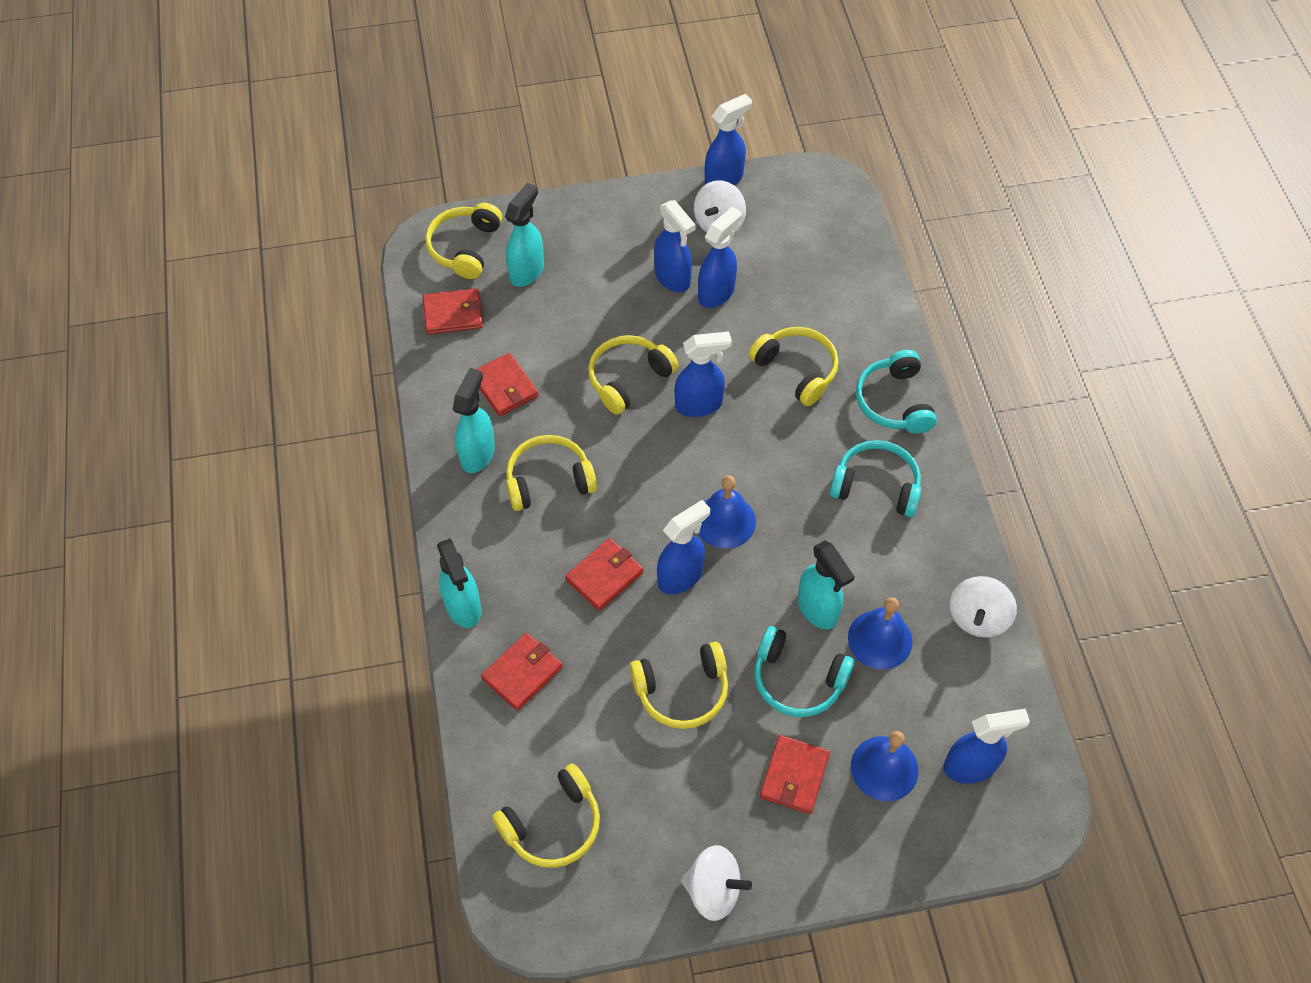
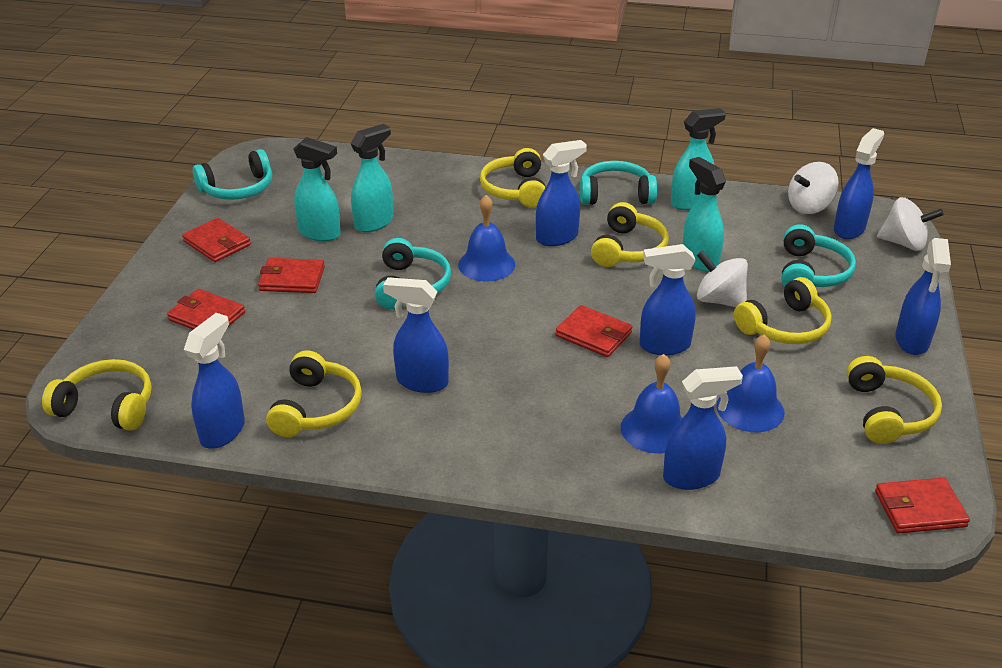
blue spray bottle: 6 -> 7
turquoise headphones: 3 -> 4

